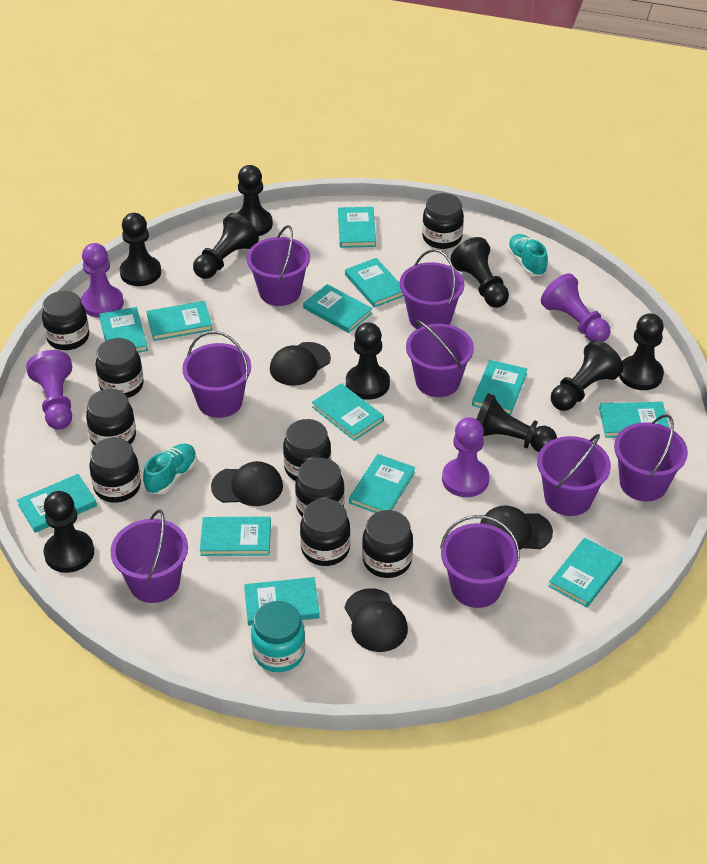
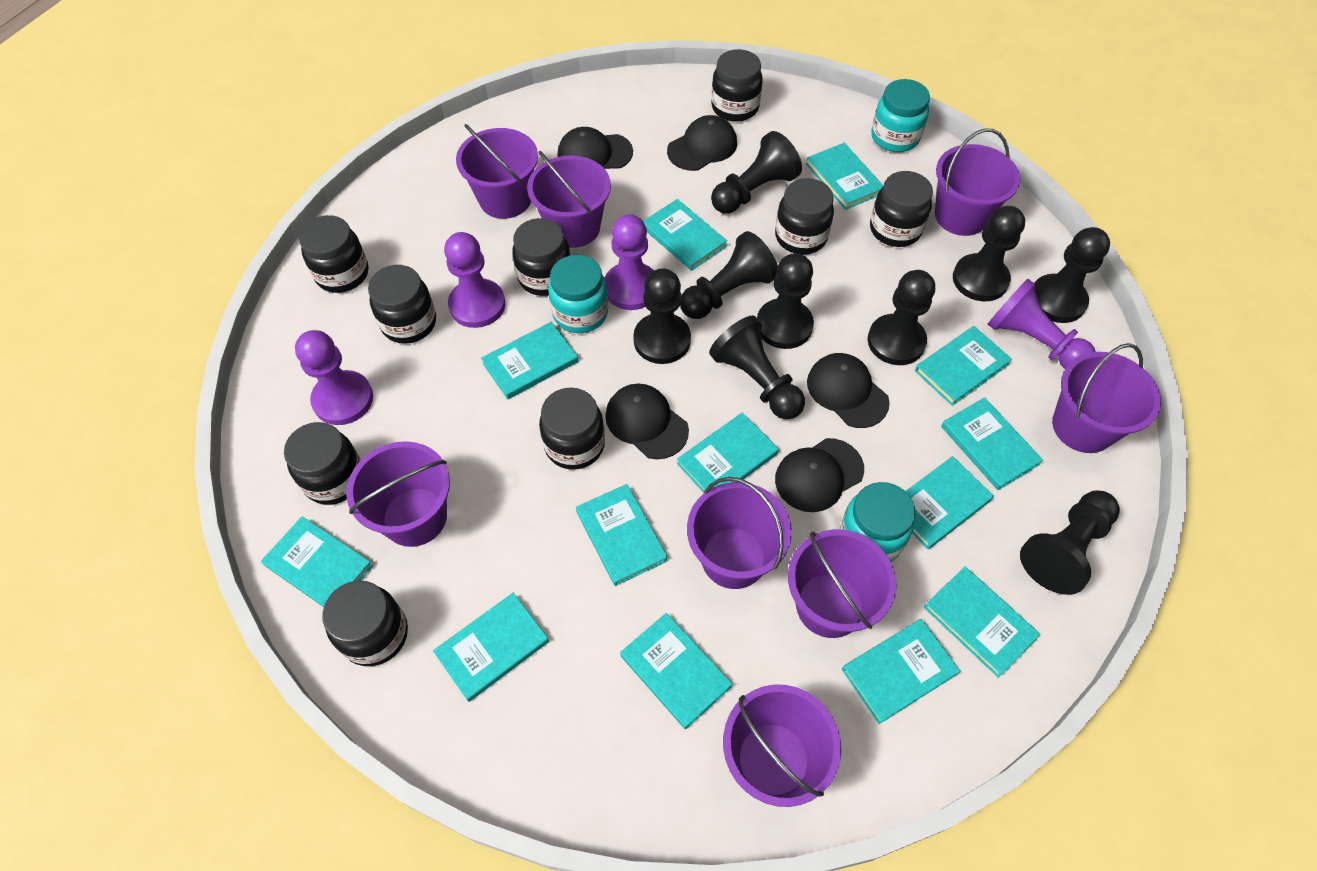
black cap: 4 -> 5
turquoise jar: 1 -> 3
turquoise shoe: 2 -> 0

